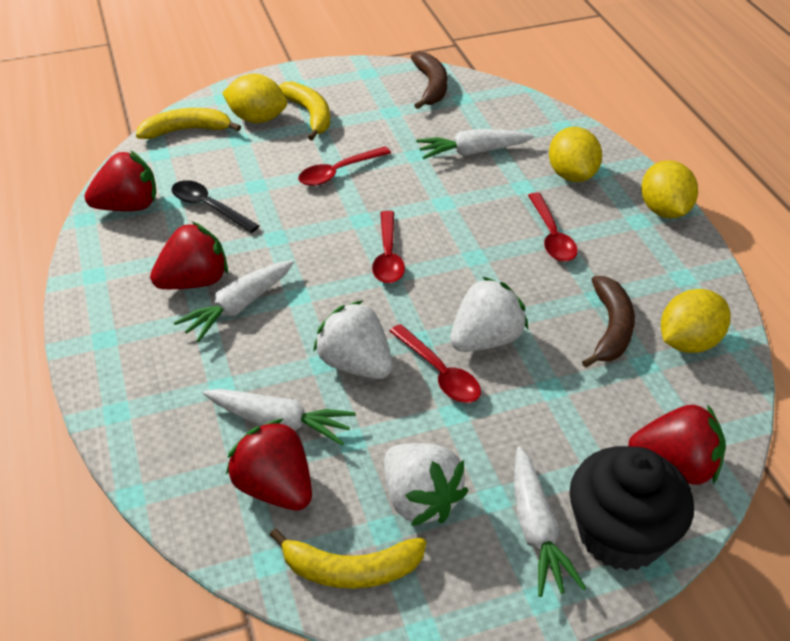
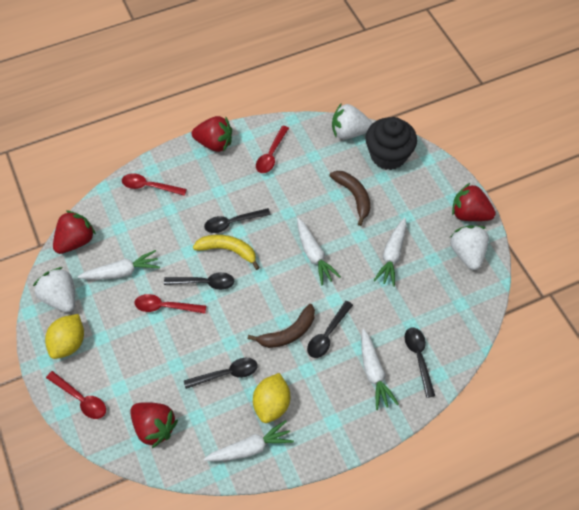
black spoon: 1 -> 5
white carrot: 4 -> 5
yellow banana: 3 -> 1
yellow lemon: 4 -> 2

